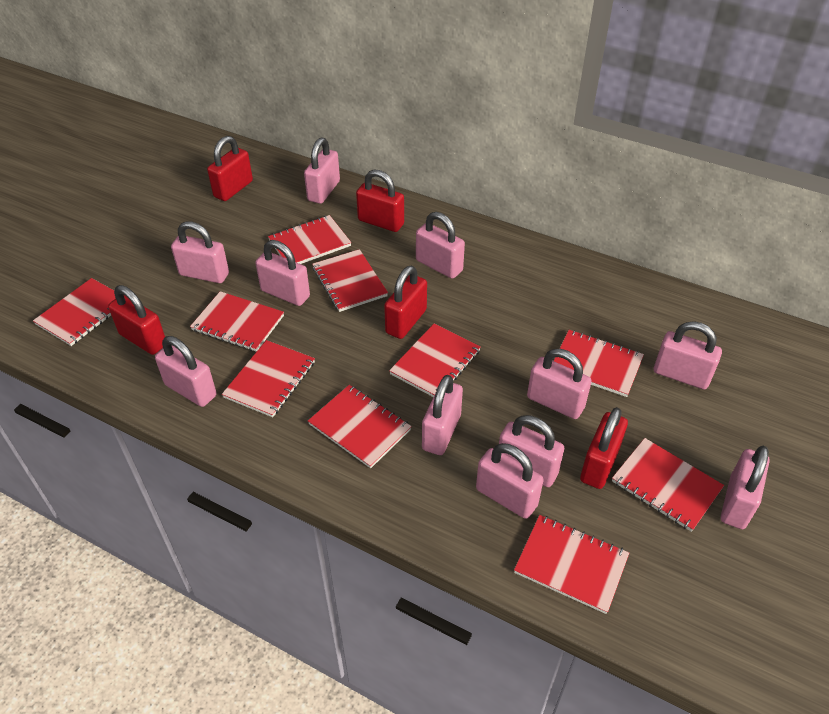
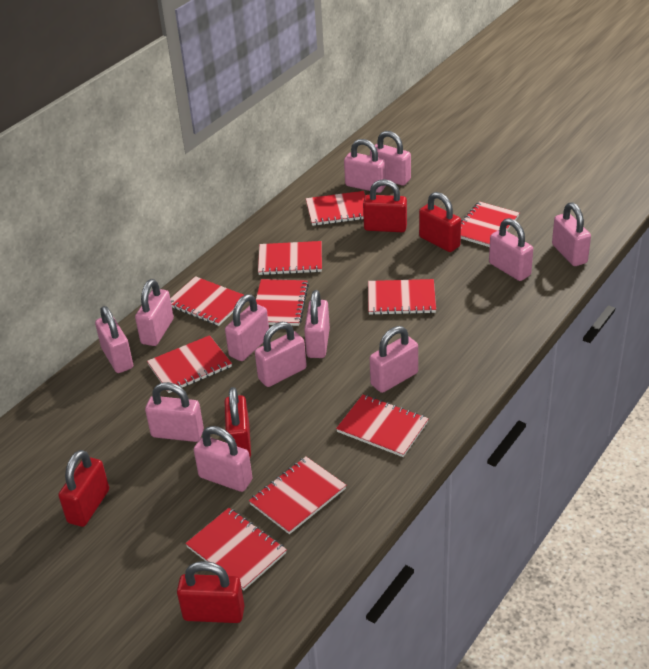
pink padlock: 11 -> 12

